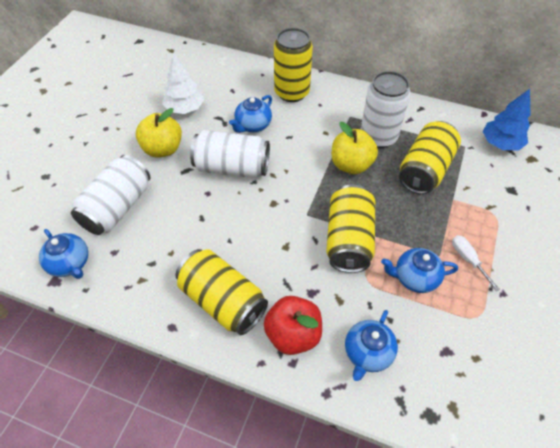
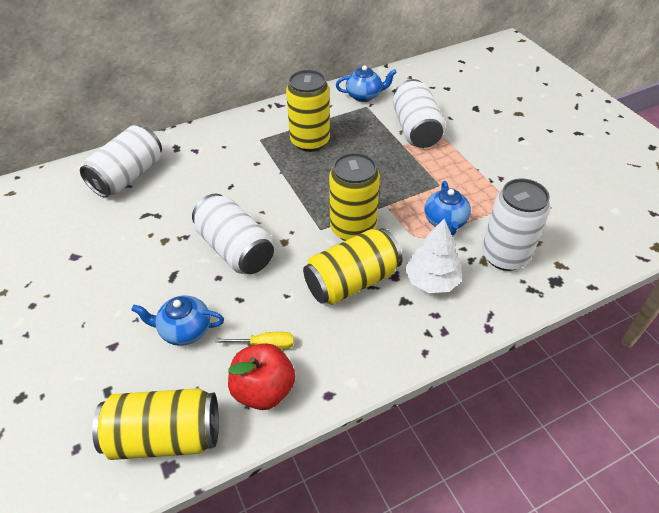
blue teapot: 4 -> 3
blue tree: 1 -> 0
white can: 3 -> 4
white screwdriver: 1 -> 0
yellow apple: 2 -> 0
yellow screwdriver: 0 -> 1

